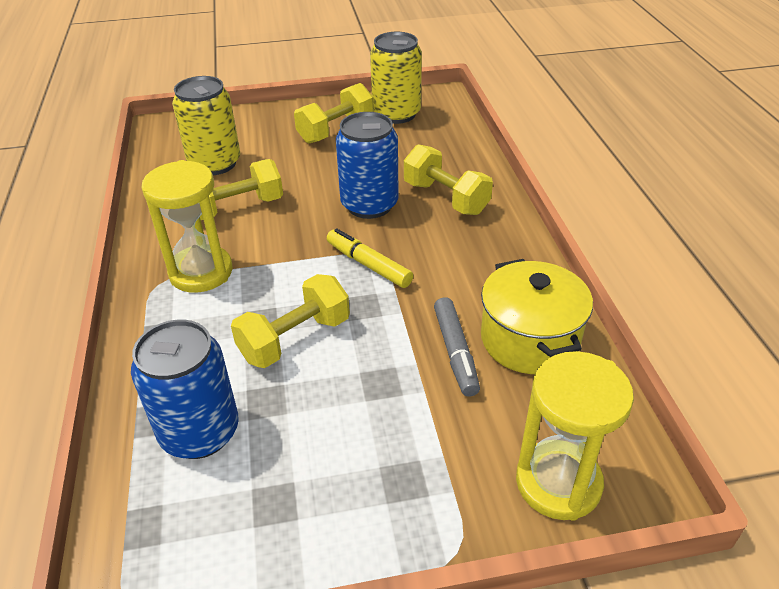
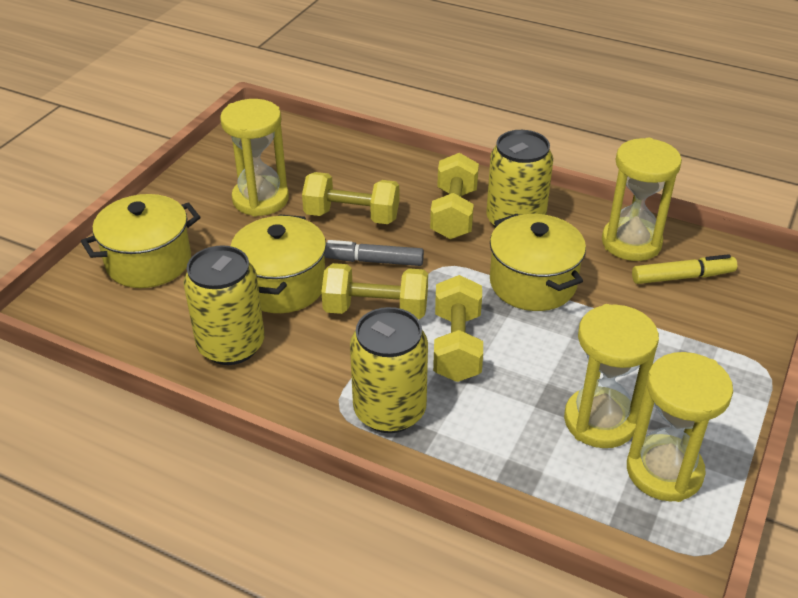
blue can: 2 -> 0
yellow can: 2 -> 3
yellow hourglass: 2 -> 4
yellow pot: 1 -> 3

